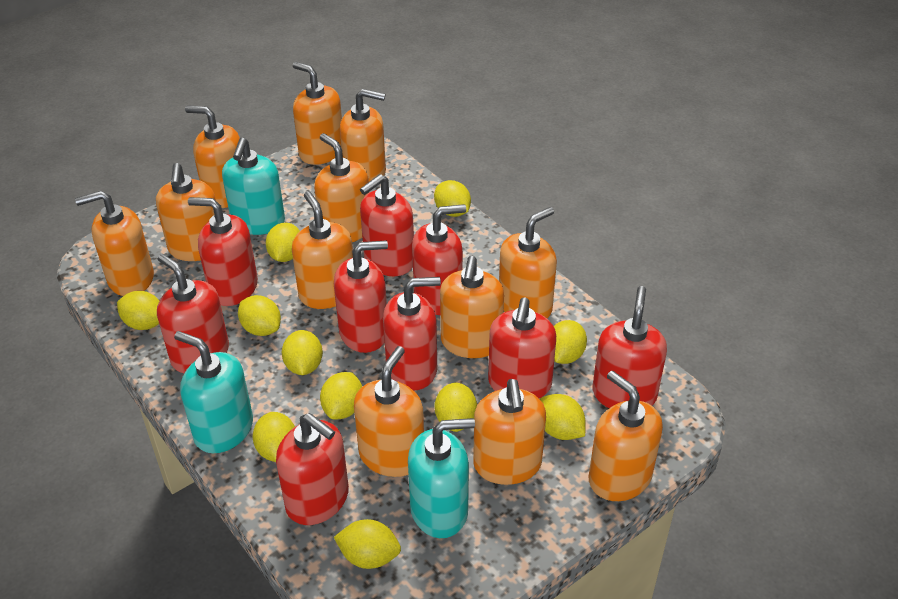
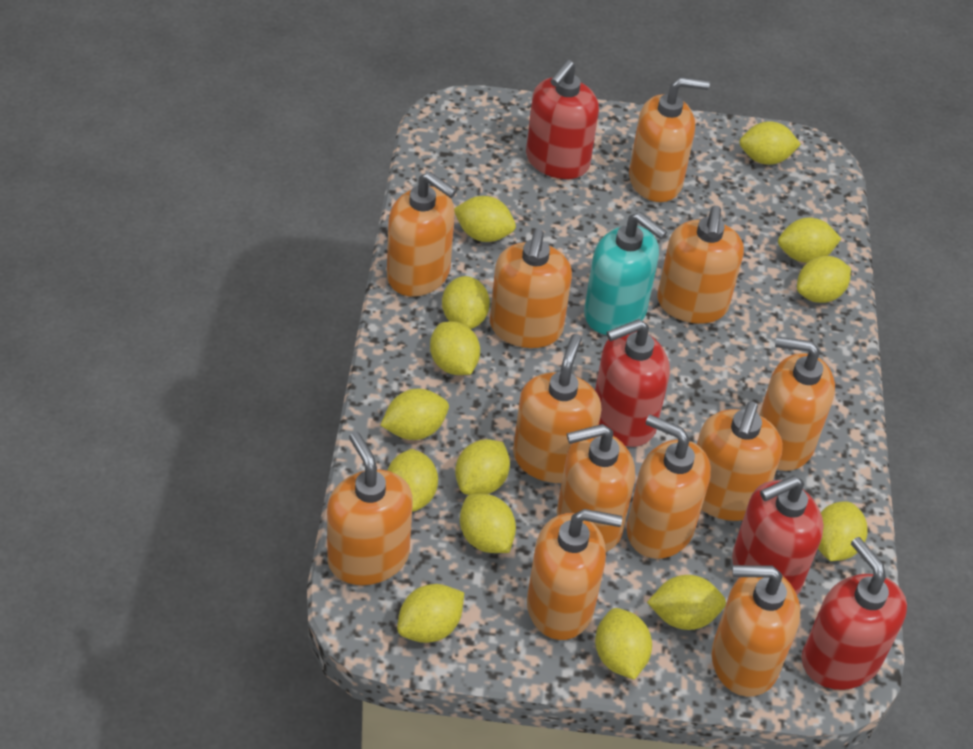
red soap dispenser: 9 -> 4
turquoise soap dispenser: 3 -> 1
yellow lemon: 11 -> 14

